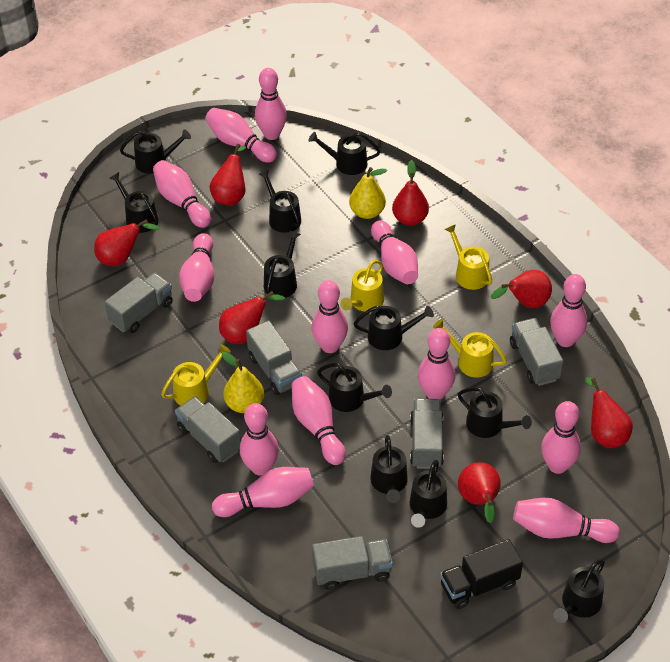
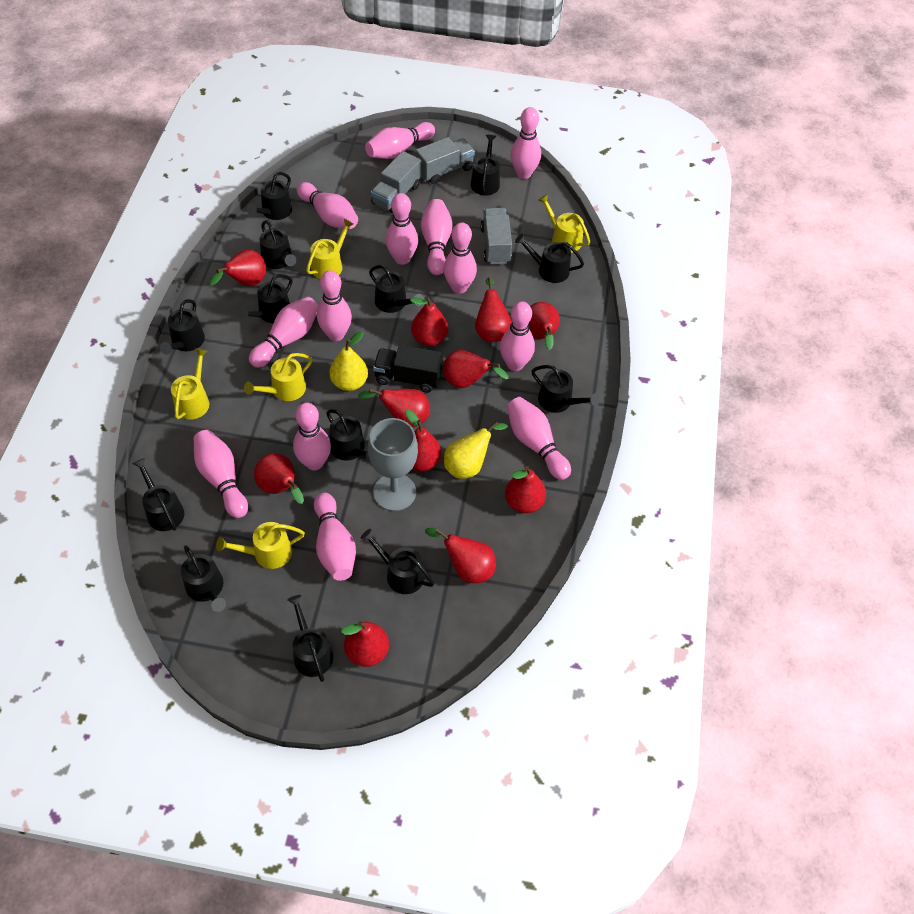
black watering can: 11 -> 13
grey goblet: 0 -> 1
grey truck: 6 -> 3
red pear: 7 -> 11
yellow watering can: 4 -> 5

